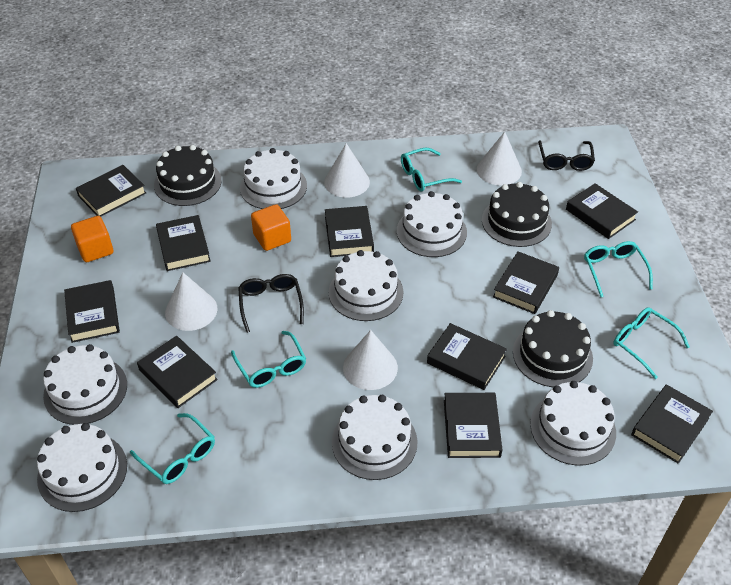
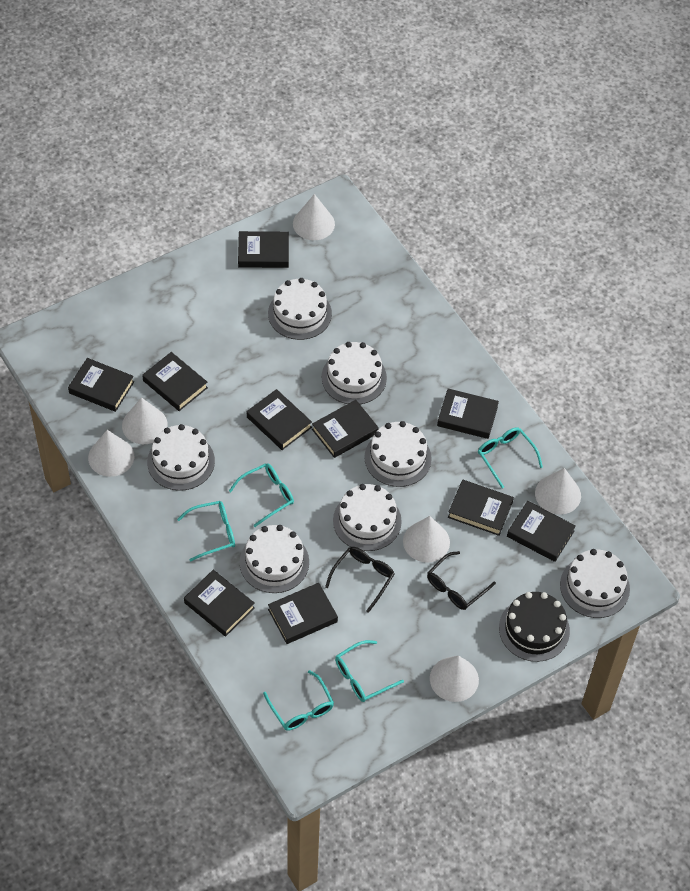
black cake: 3 -> 1
orange cube: 2 -> 0
white cone: 4 -> 6

